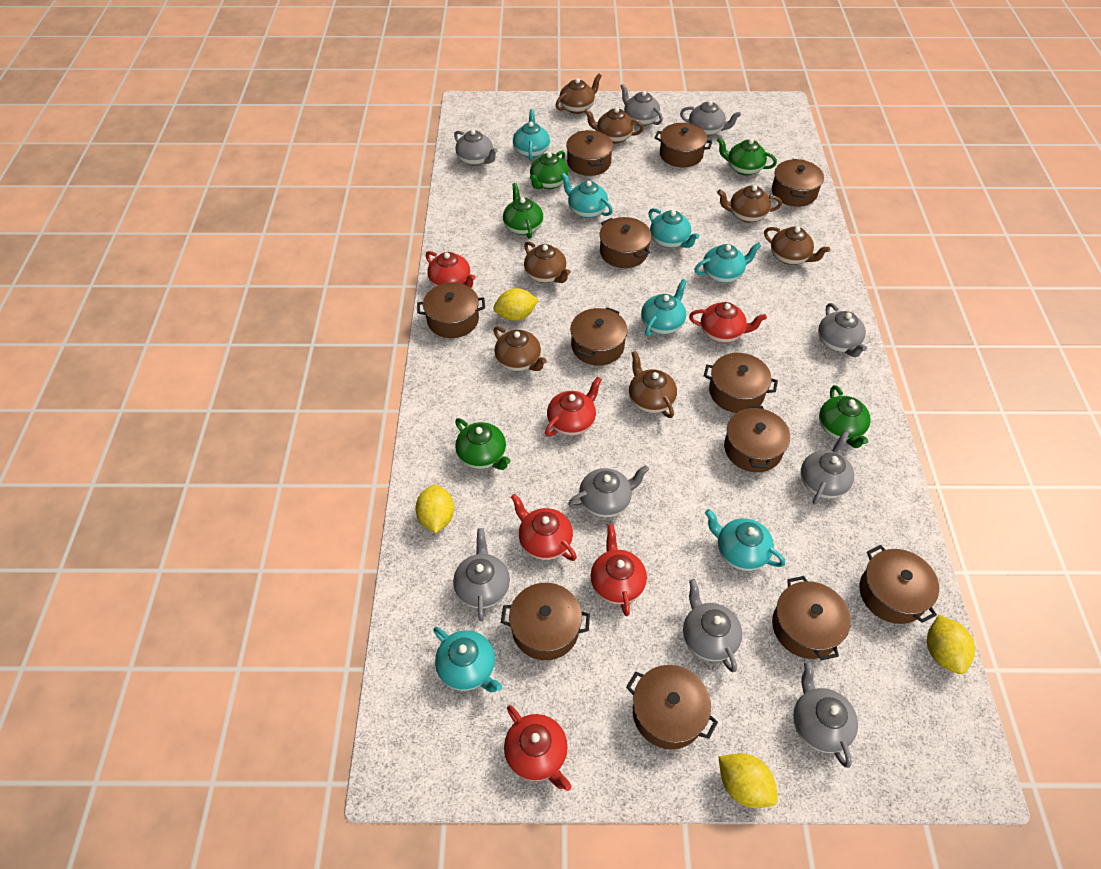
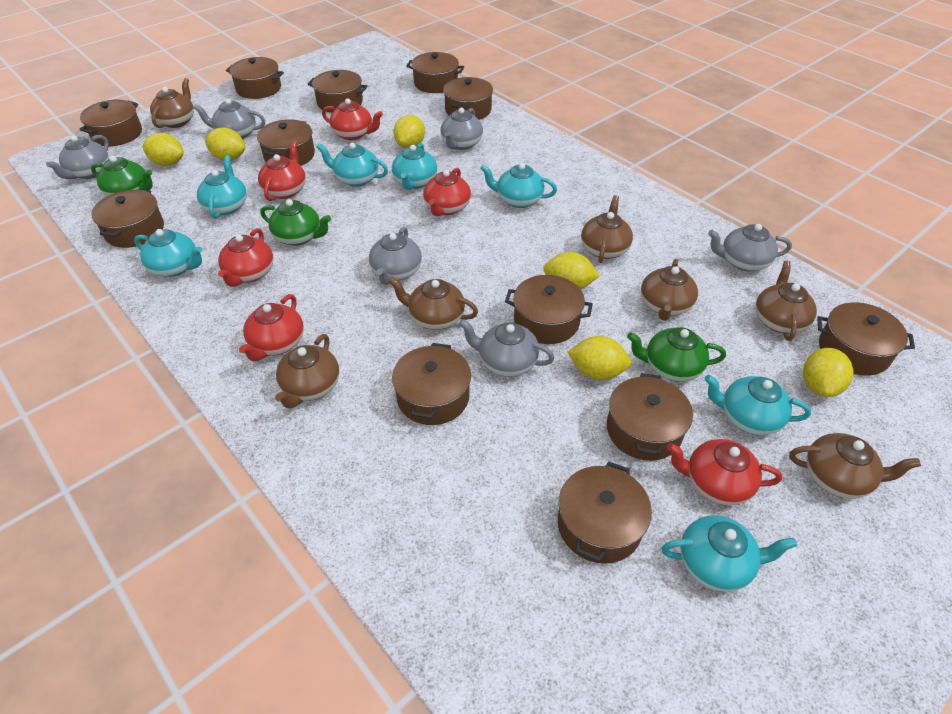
green teapot: 5 -> 3
grey teapot: 9 -> 6
yellow lemon: 4 -> 6

